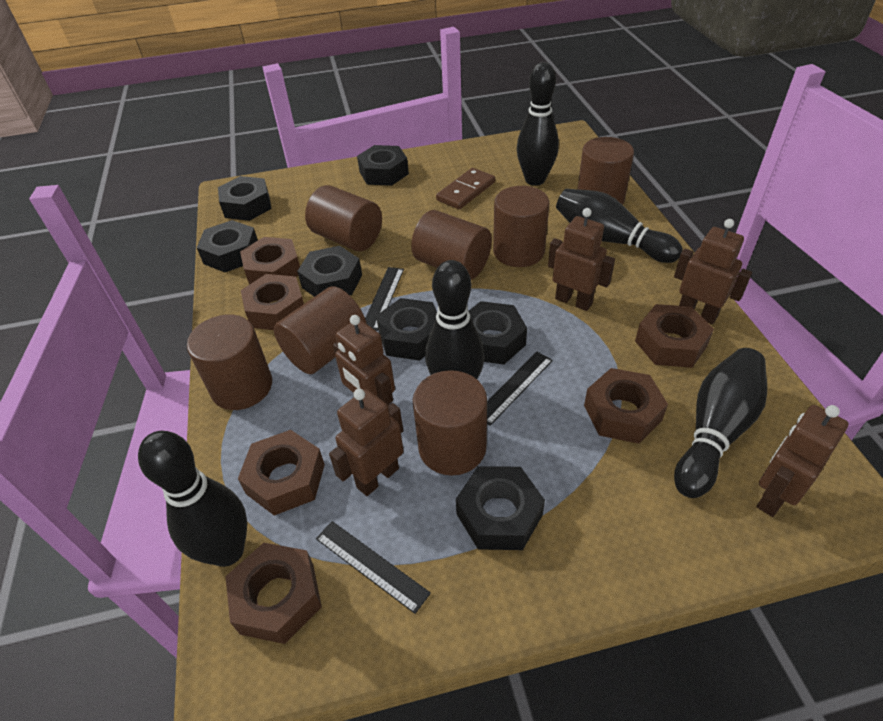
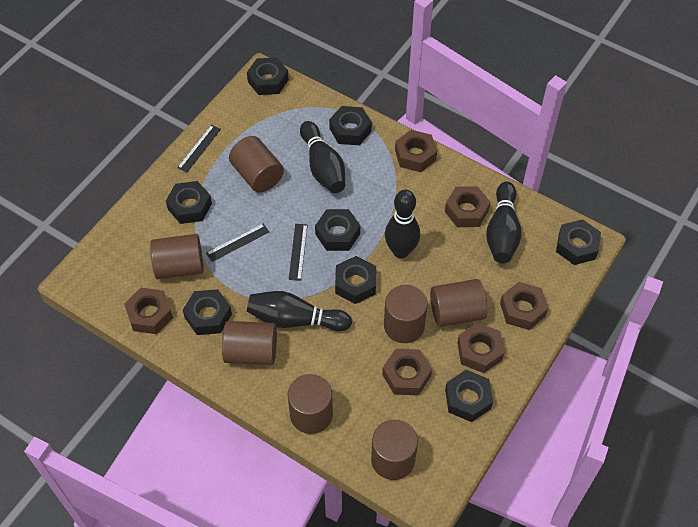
black bowling pin: 5 -> 4
black nut: 7 -> 8
brown domino: 1 -> 0
brown robot: 5 -> 0

